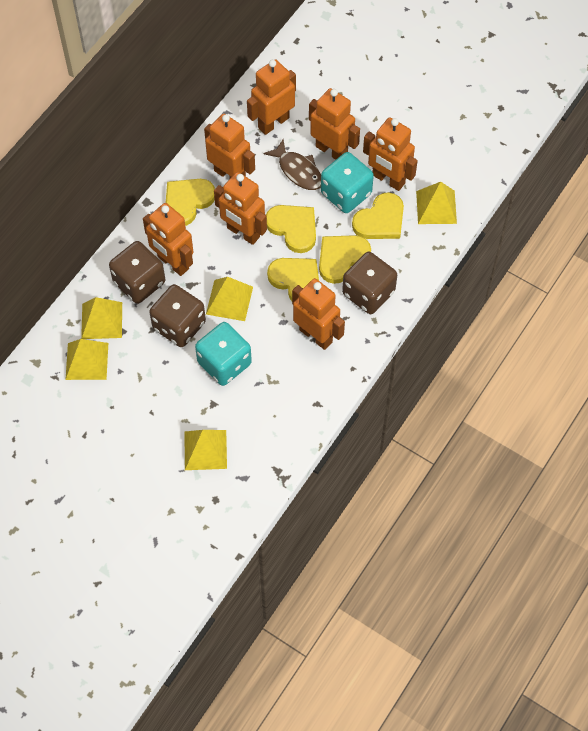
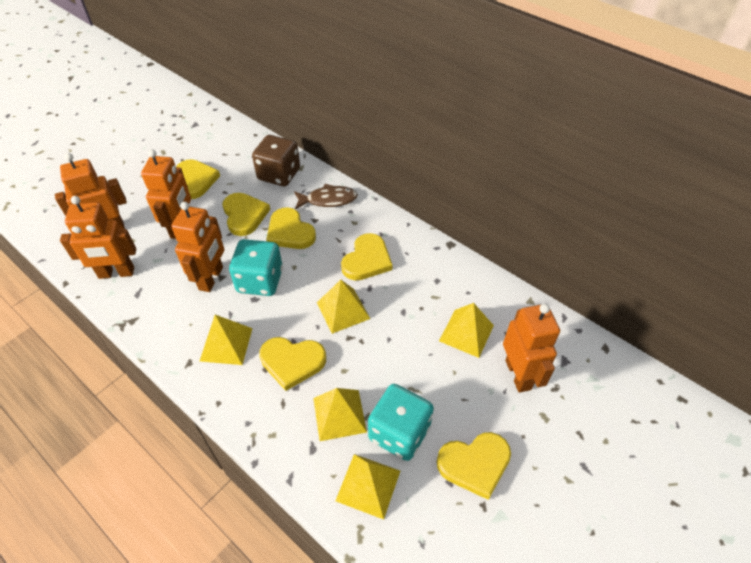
brown dice: 3 -> 1
orange robot: 7 -> 5
yellow heart: 5 -> 6

